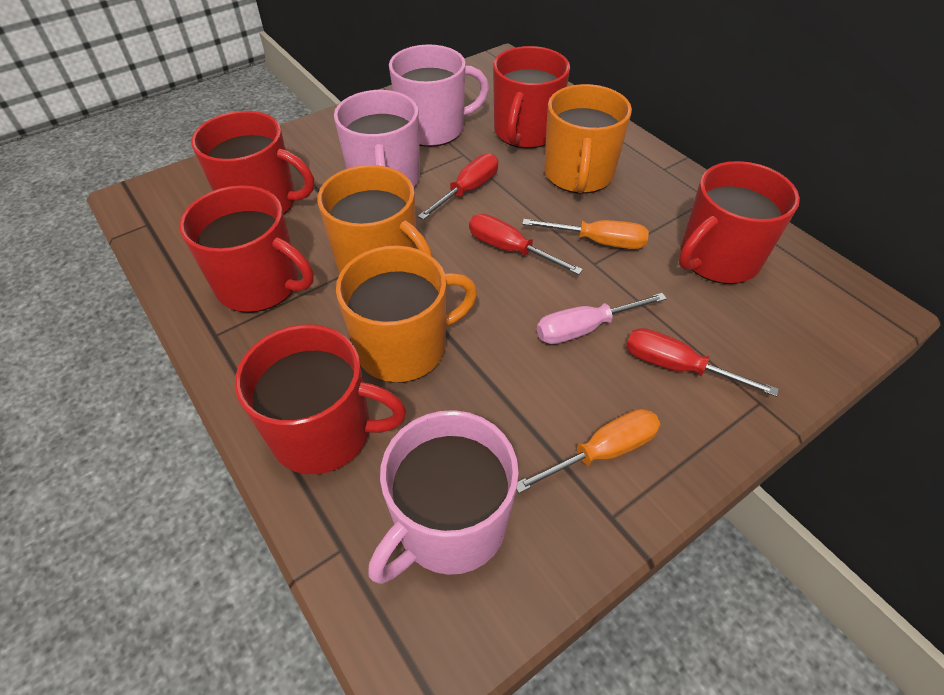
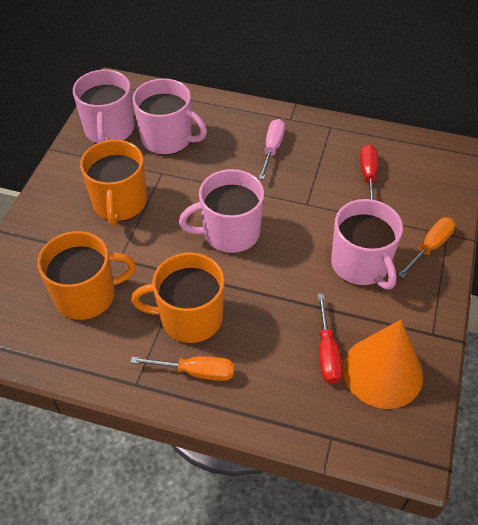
orange cone: 0 -> 1
pink mug: 3 -> 4
red mug: 5 -> 0
red screwdriver: 3 -> 2

